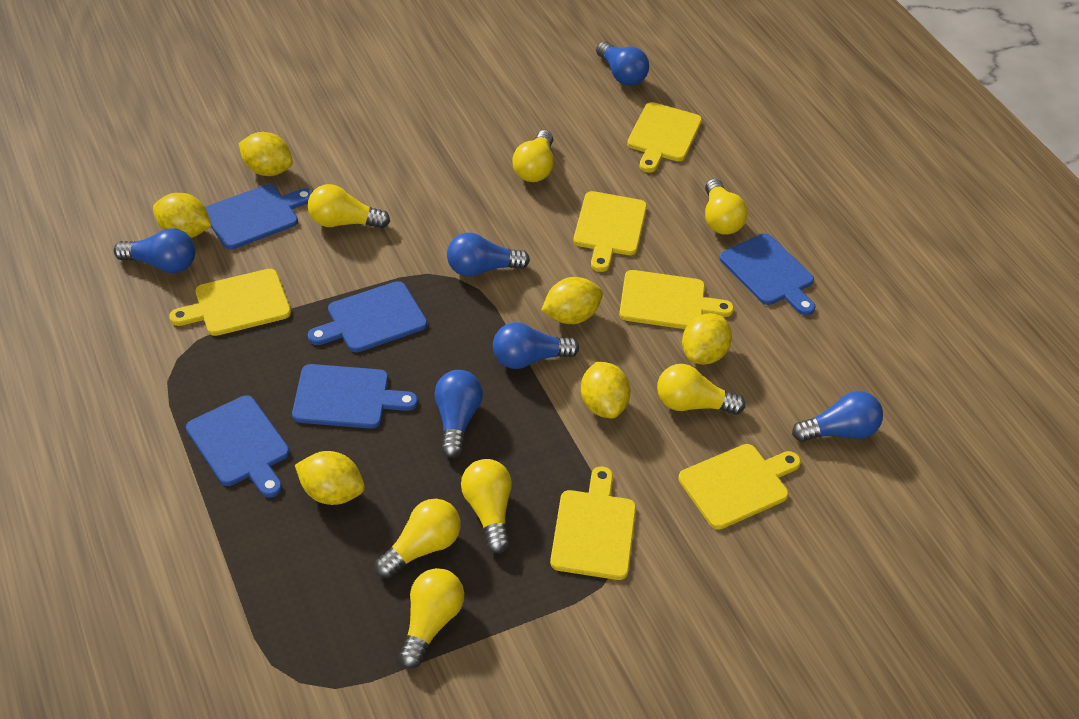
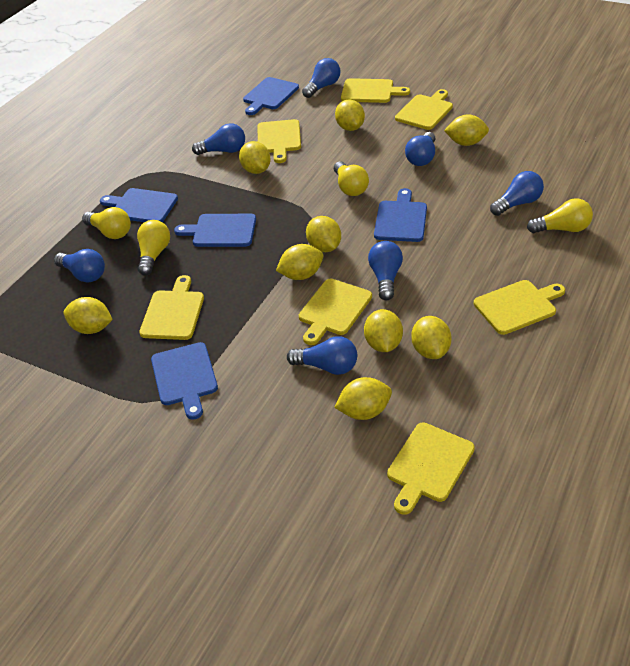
blue light bulb: 6 -> 7
yellow cutting board: 6 -> 7
yellow lemon: 6 -> 9
yellow light bulb: 7 -> 4

